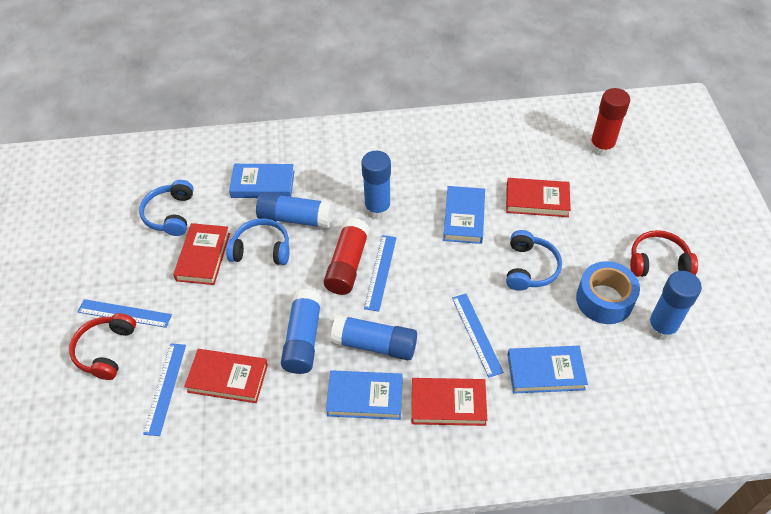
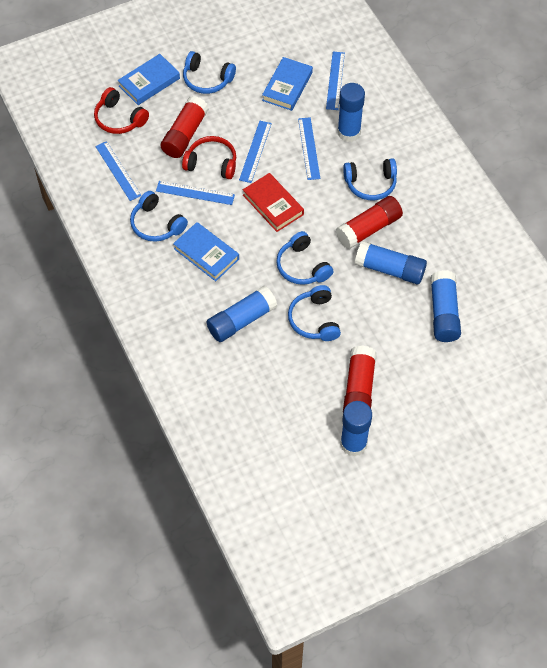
blue book: 4 -> 3
blue headphones: 3 -> 5
blue ruler: 4 -> 5
blue tape: 1 -> 0
red book: 4 -> 1
red glue stick: 2 -> 3

